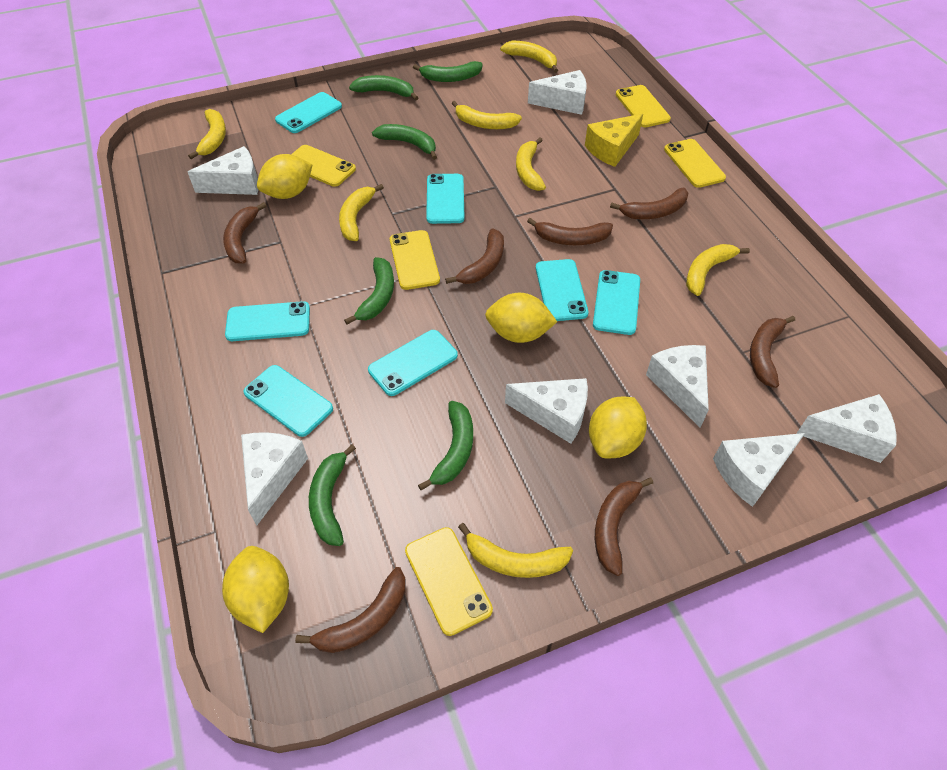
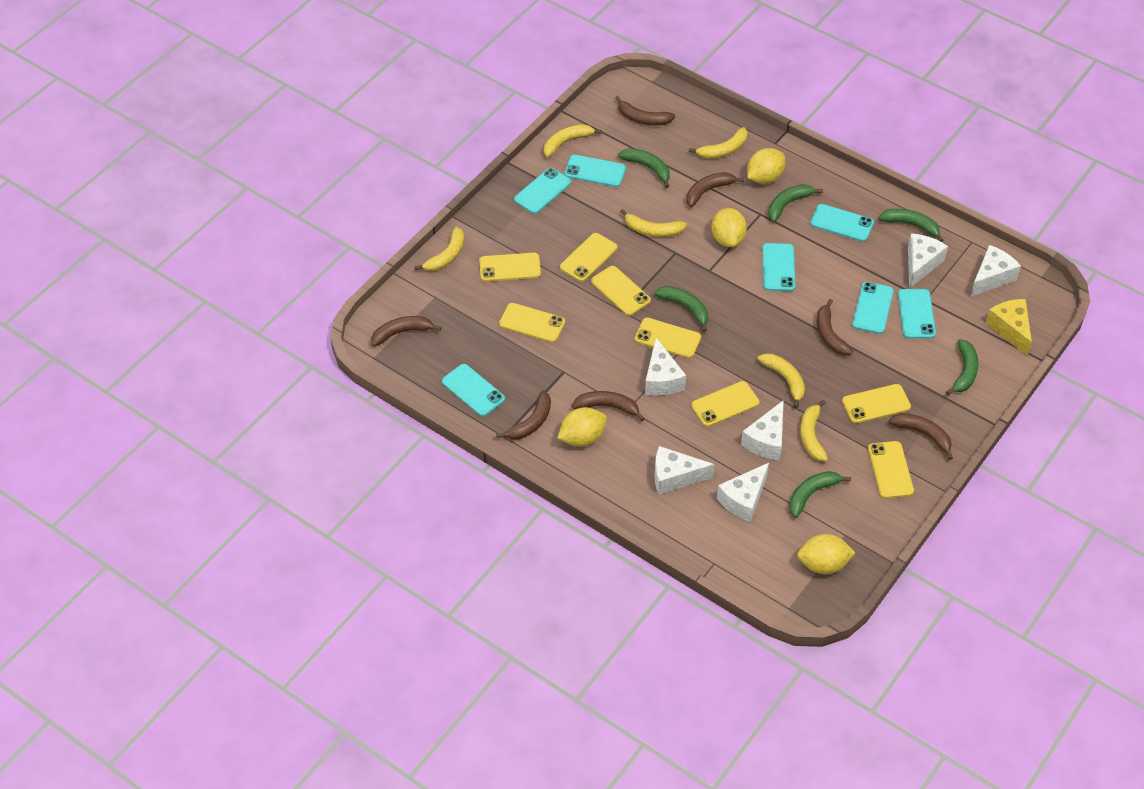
white cheese: 7 -> 6
yellow banana: 7 -> 6
yellow phone: 5 -> 8

